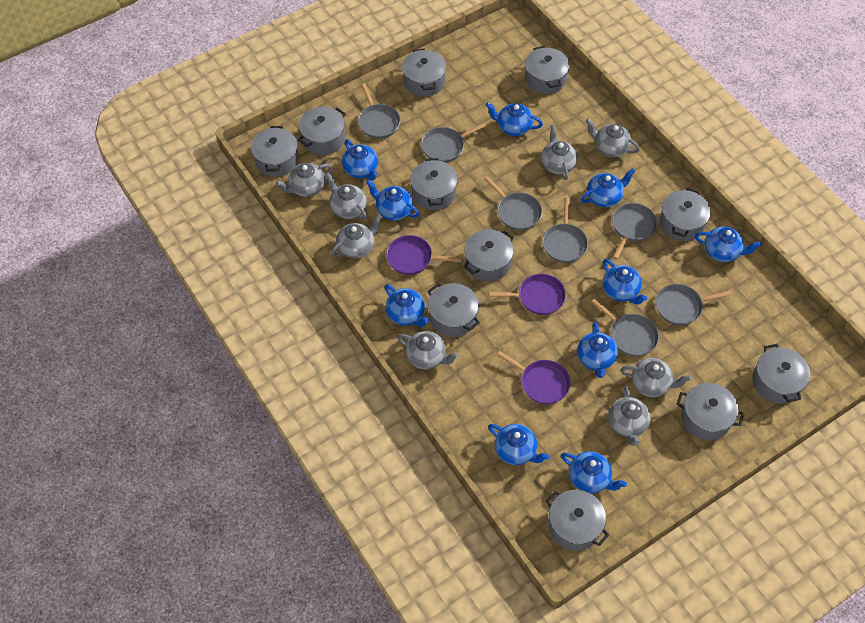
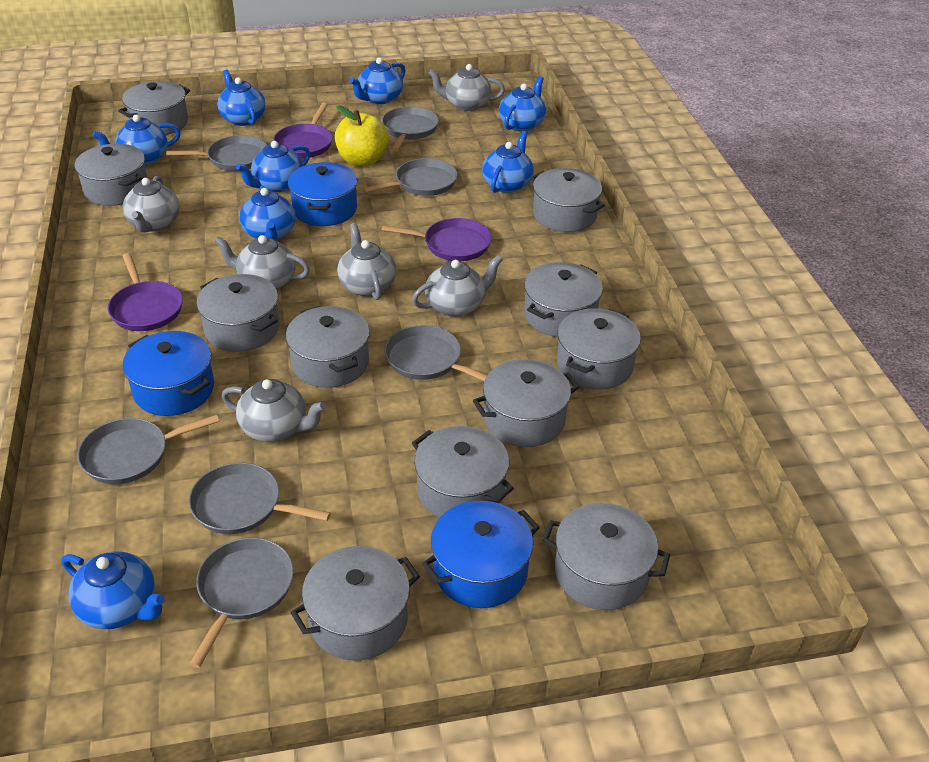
blue pot: 0 -> 3
blue teapot: 10 -> 8
grey teapot: 8 -> 6
yellow apple: 0 -> 1

